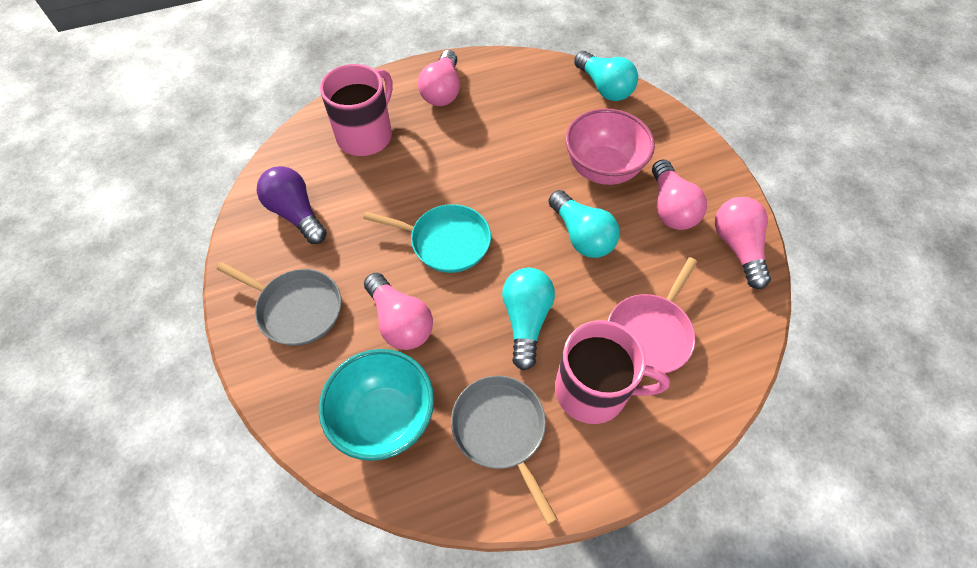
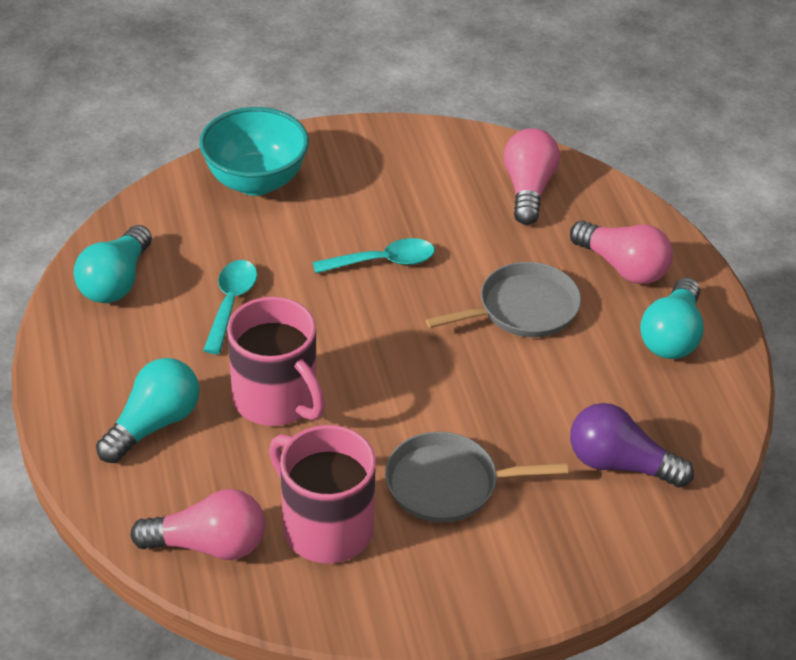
pink bowl: 1 -> 0
pink light bulb: 4 -> 3
pink pan: 1 -> 0
turquoise pan: 1 -> 0
turquoise spoon: 0 -> 2

